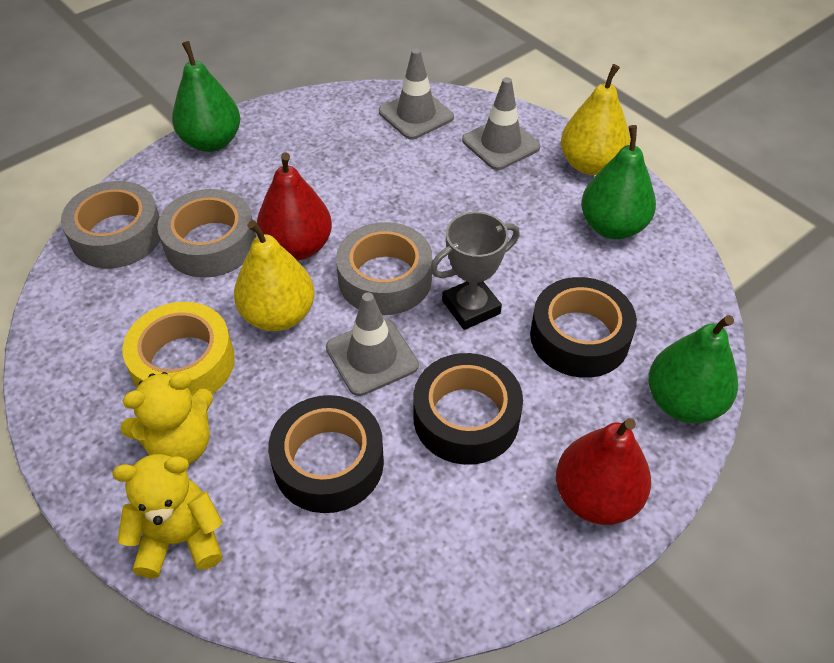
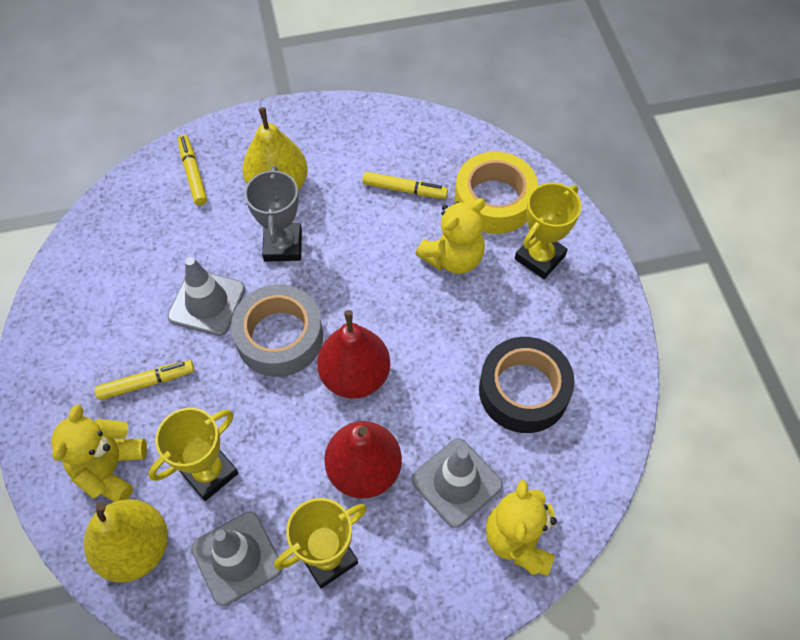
black tape: 3 -> 1
green pear: 3 -> 0
grey tape: 3 -> 1
yellow marker: 0 -> 3
yellow teddy bear: 2 -> 3
yellow trophy: 0 -> 3

